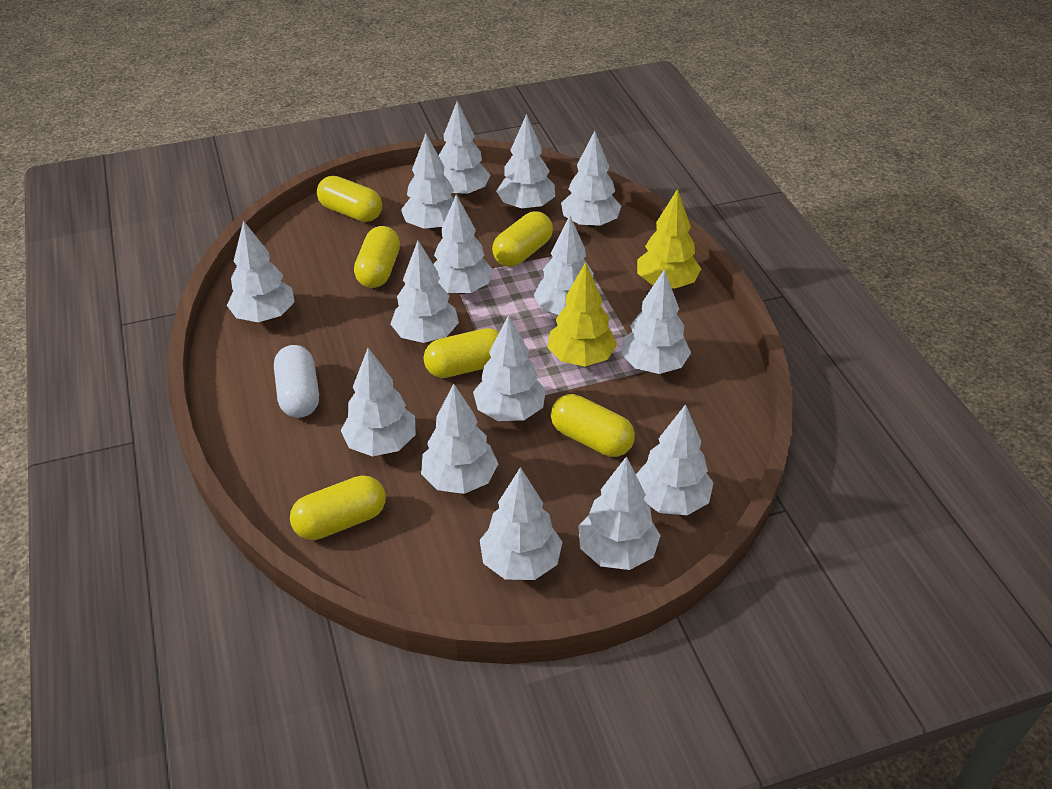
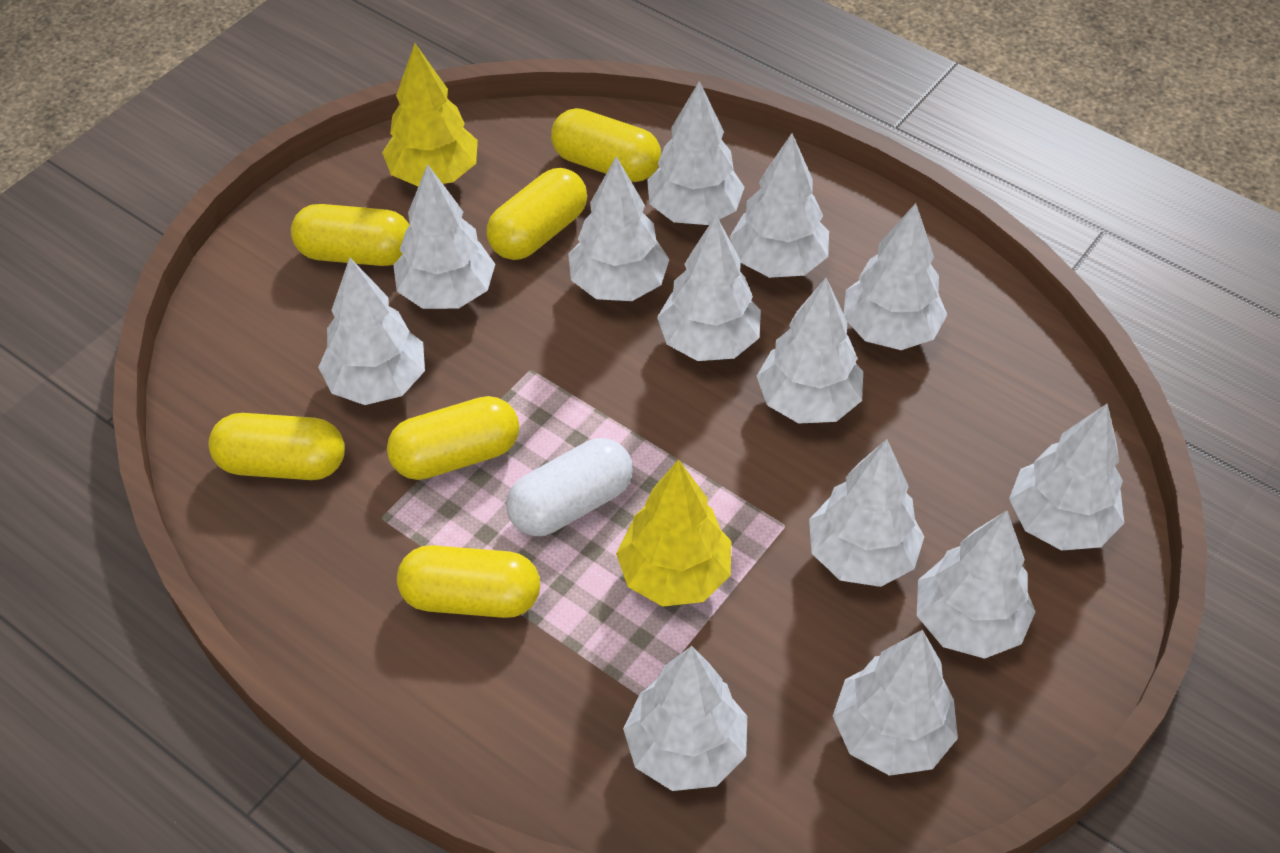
white tree: 15 -> 13

